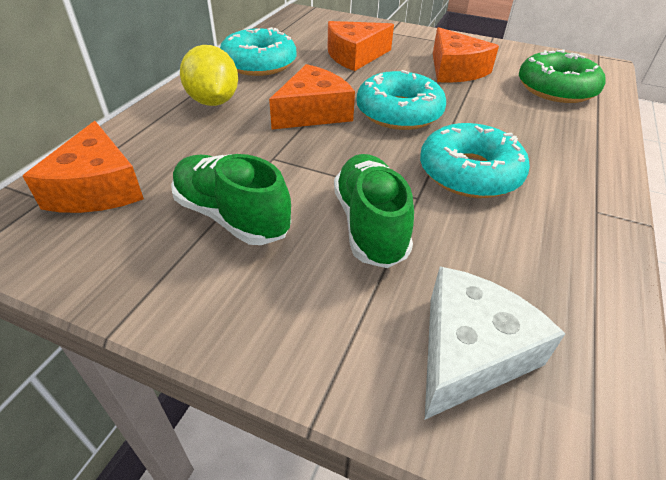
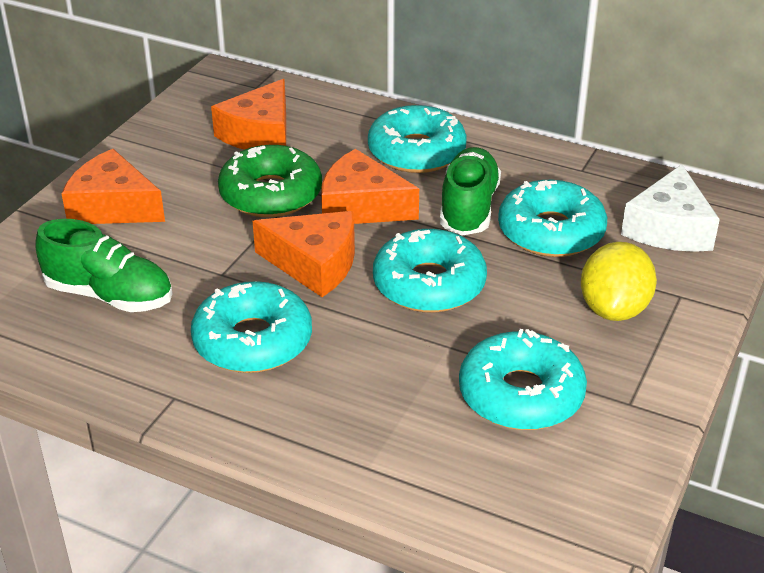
turquoise donut: 3 -> 5

